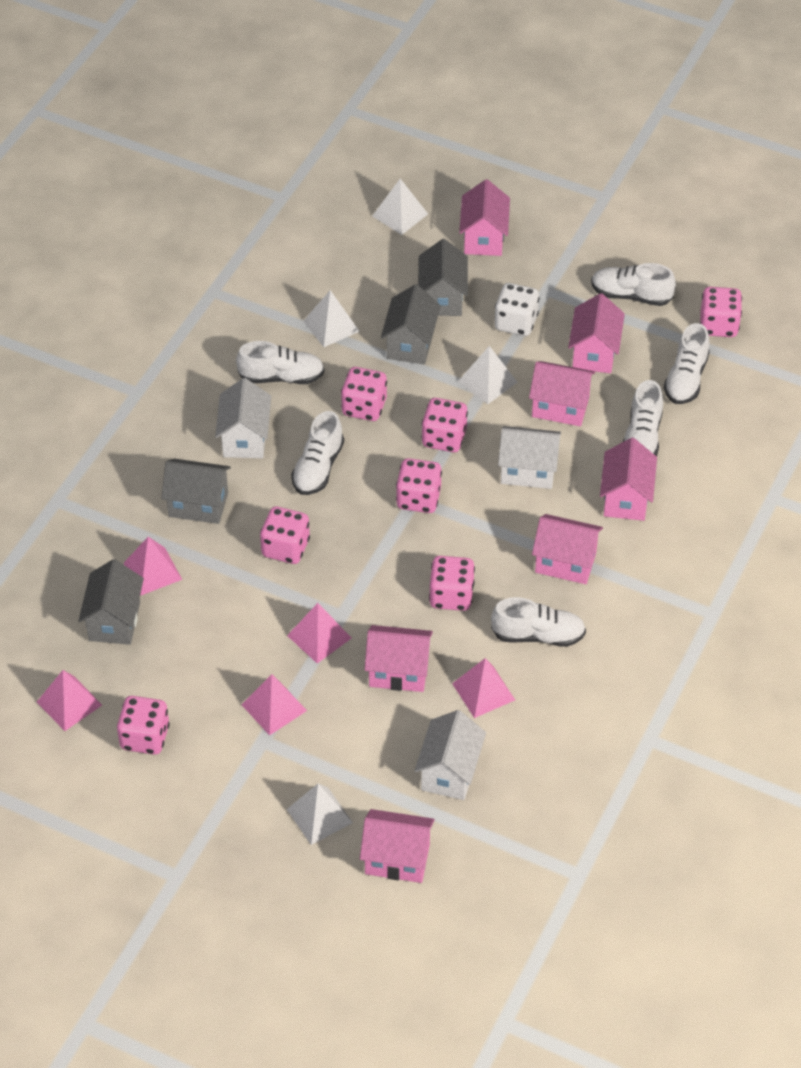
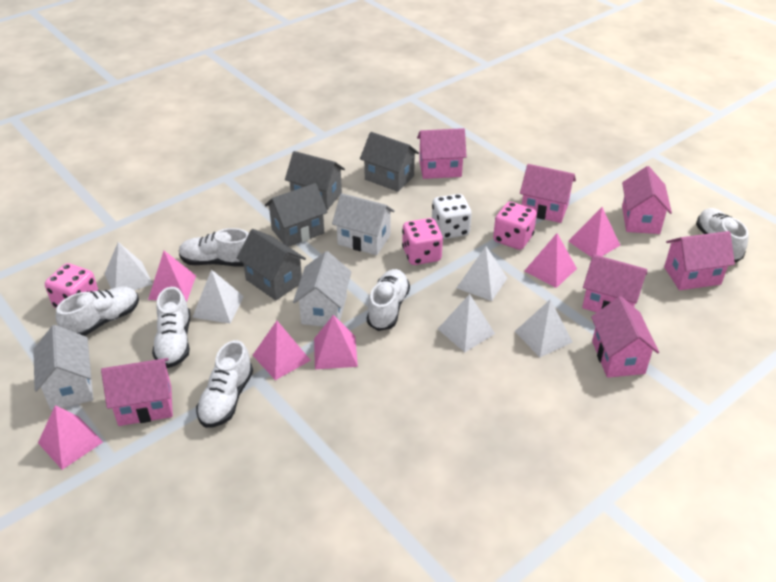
pink dice: 7 -> 3
pink pyramid: 5 -> 6
white pyramid: 4 -> 5

